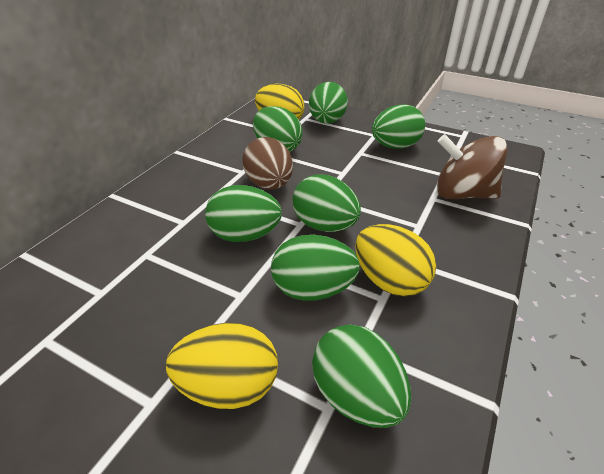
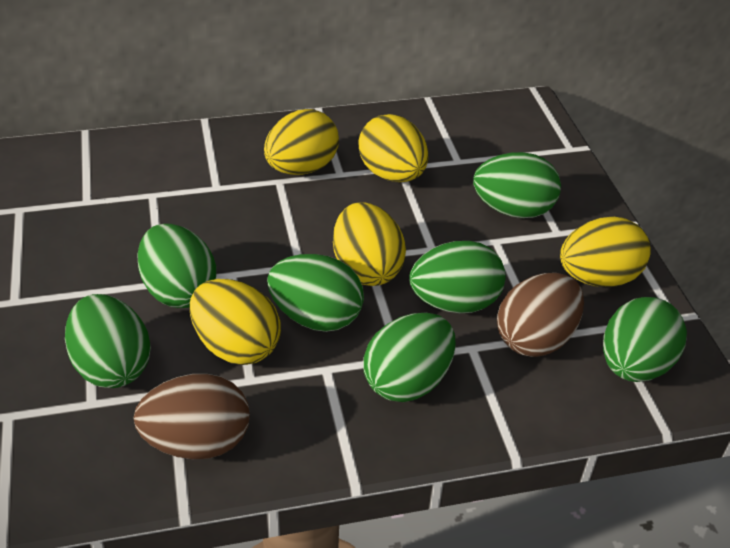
brown egg: 1 -> 2
brown spinning top: 1 -> 0
yellow egg: 3 -> 5

